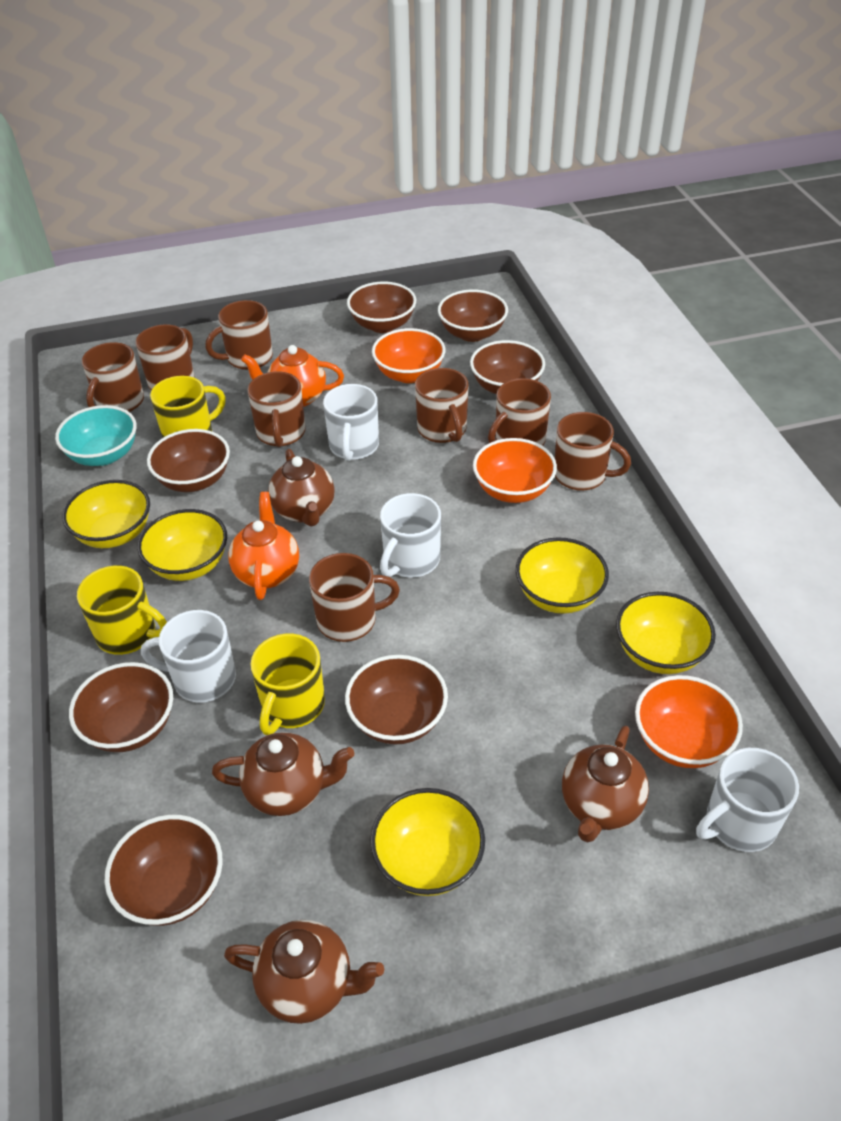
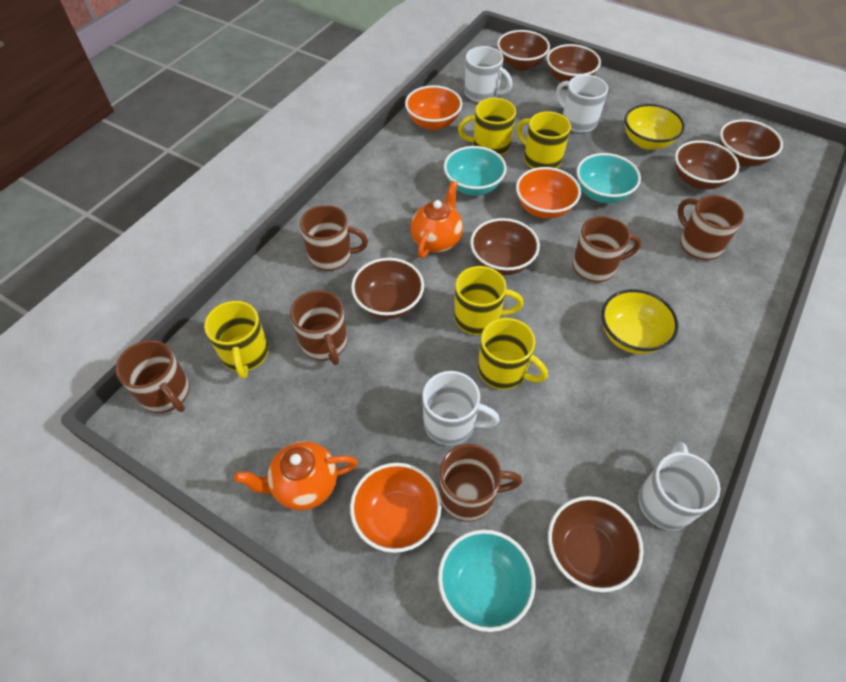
brown mug: 8 -> 6
brown teapot: 4 -> 0
turquoise bowl: 1 -> 3
yellow bowl: 5 -> 2
yellow mug: 3 -> 5

